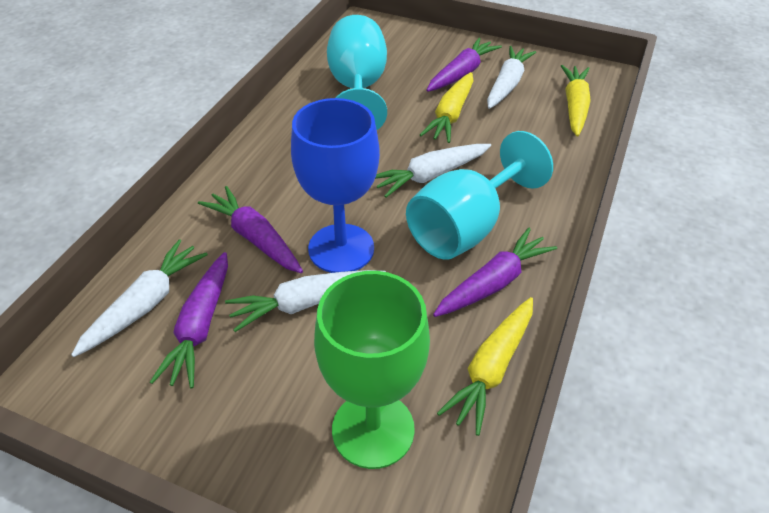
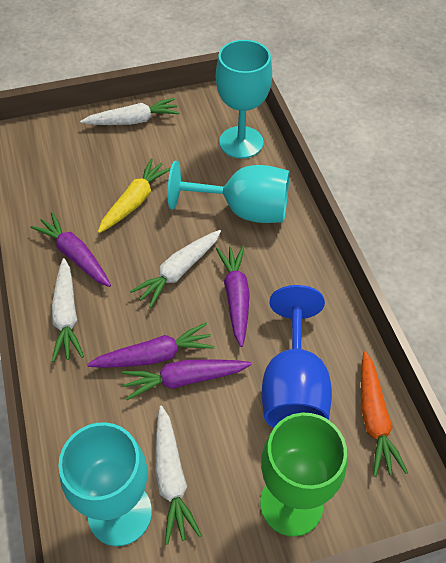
orange carrot: 0 -> 1
turquoise goblet: 2 -> 3
yellow carrot: 3 -> 1

